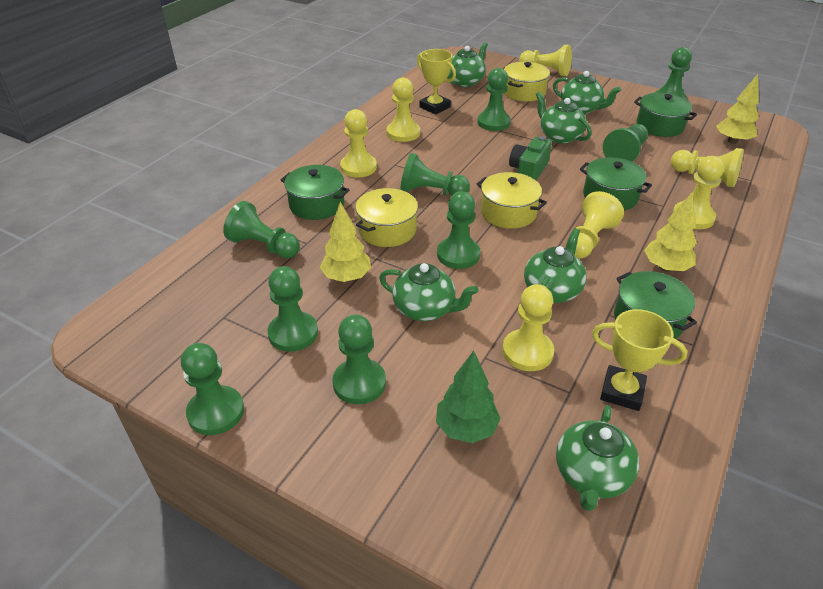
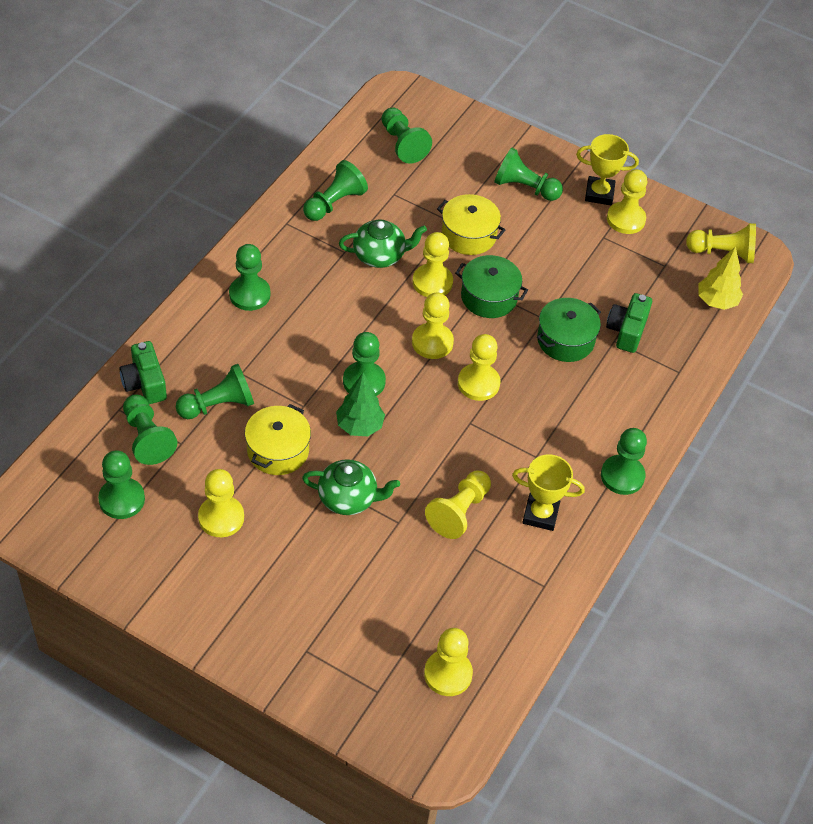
green camera: 1 -> 2
green pot: 4 -> 2
green teapot: 6 -> 2
yellow pawn: 7 -> 8
yellow pot: 3 -> 2
yellow tree: 3 -> 1

